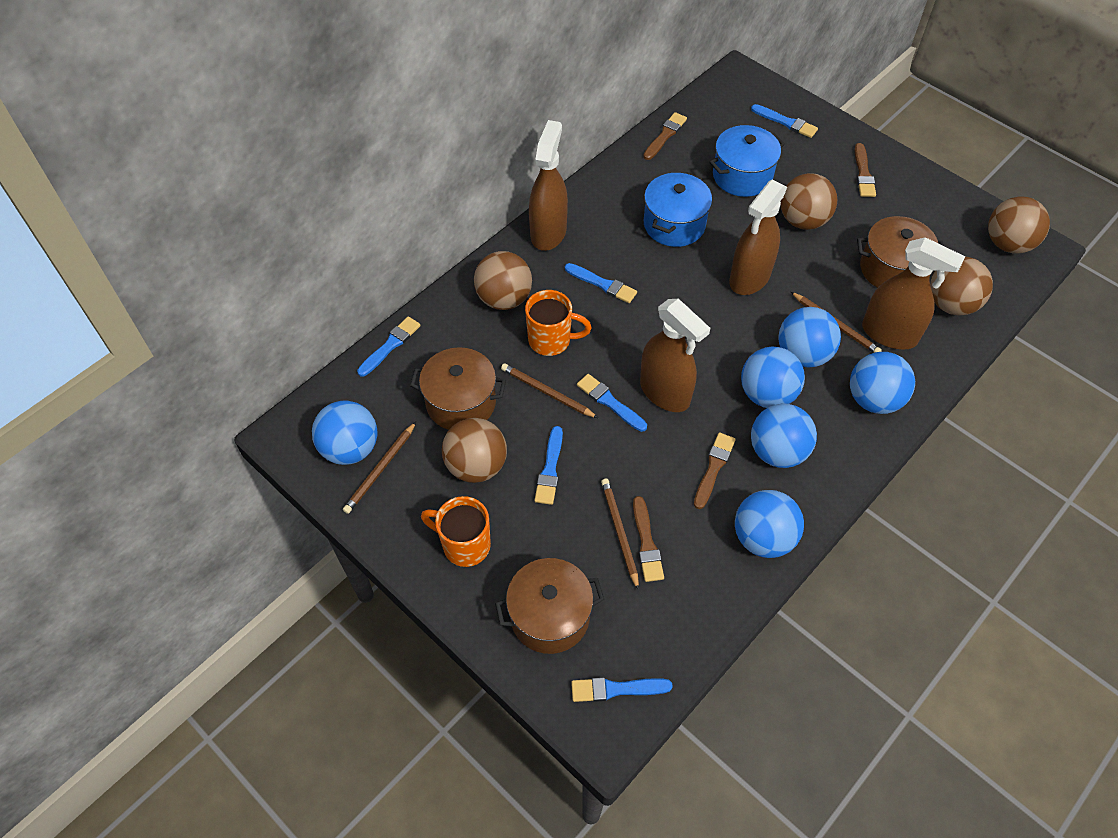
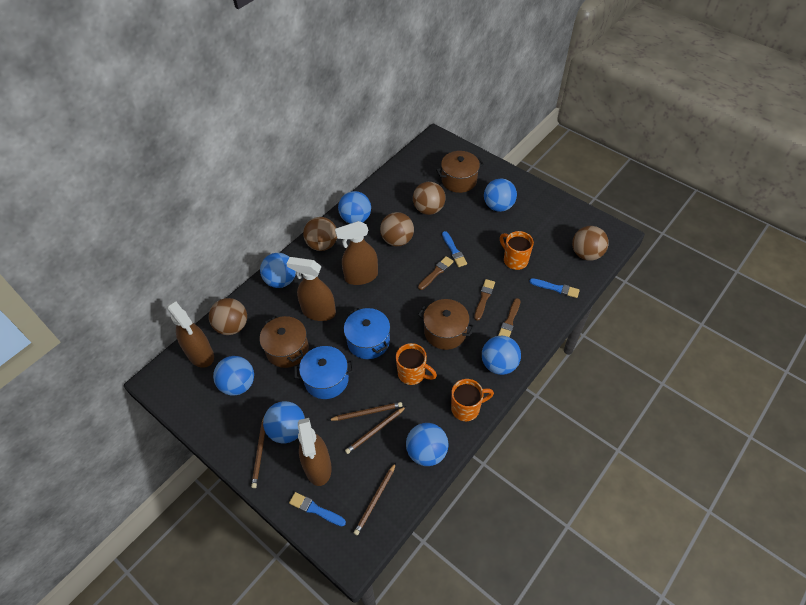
blue ball: 6 -> 7
blue brush: 6 -> 3
brown brush: 4 -> 3
orange mug: 2 -> 3

